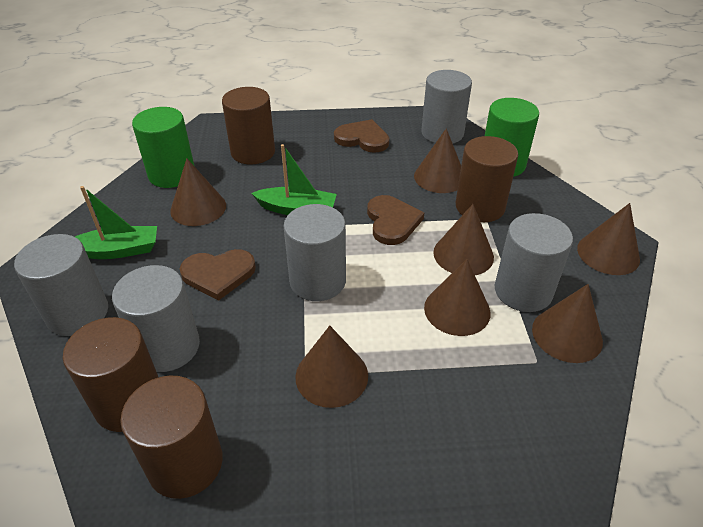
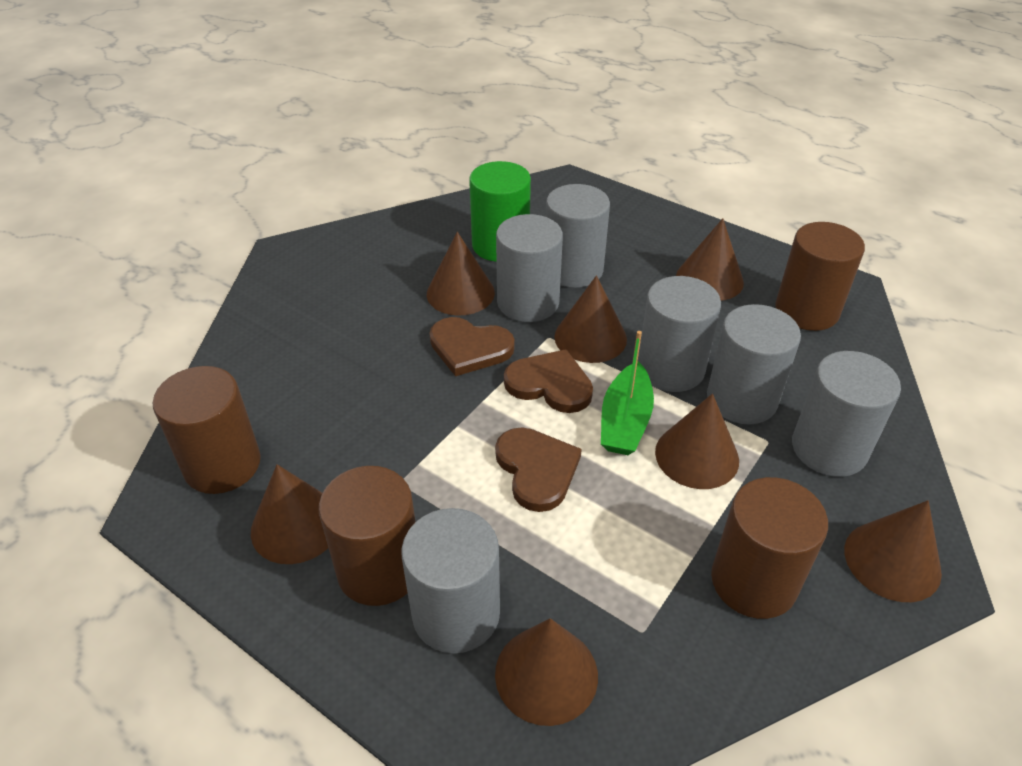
green boat: 2 -> 1
green cylinder: 2 -> 1
grey cylinder: 5 -> 6

